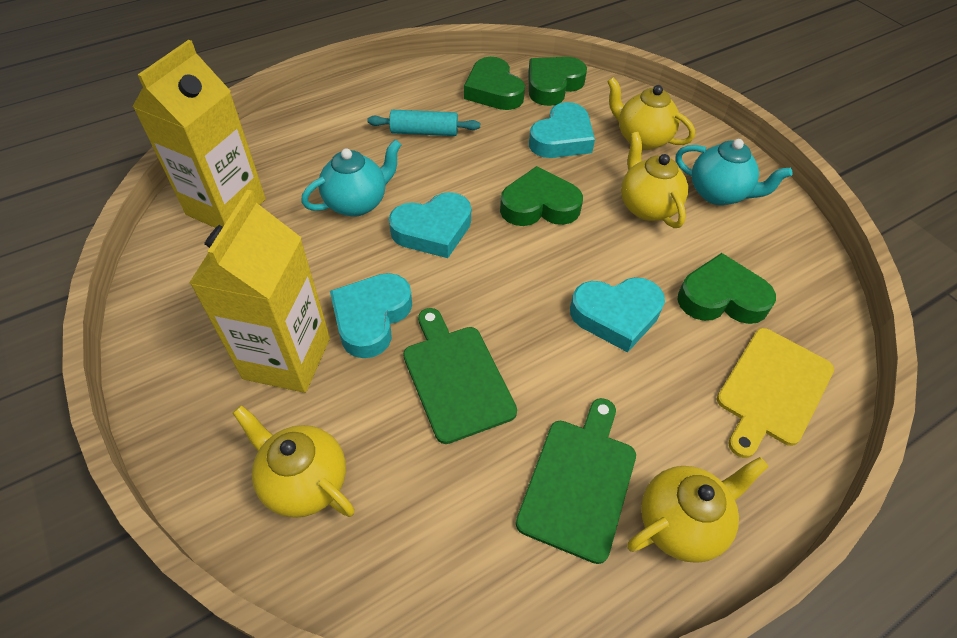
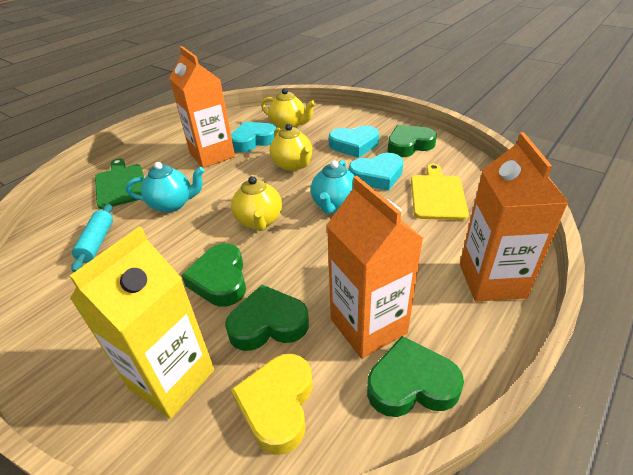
green cutting board: 2 -> 1
orange carton: 0 -> 3
turquoise heart: 4 -> 3
yellow carton: 2 -> 1
yellow heart: 0 -> 1
yellow teapot: 4 -> 3

